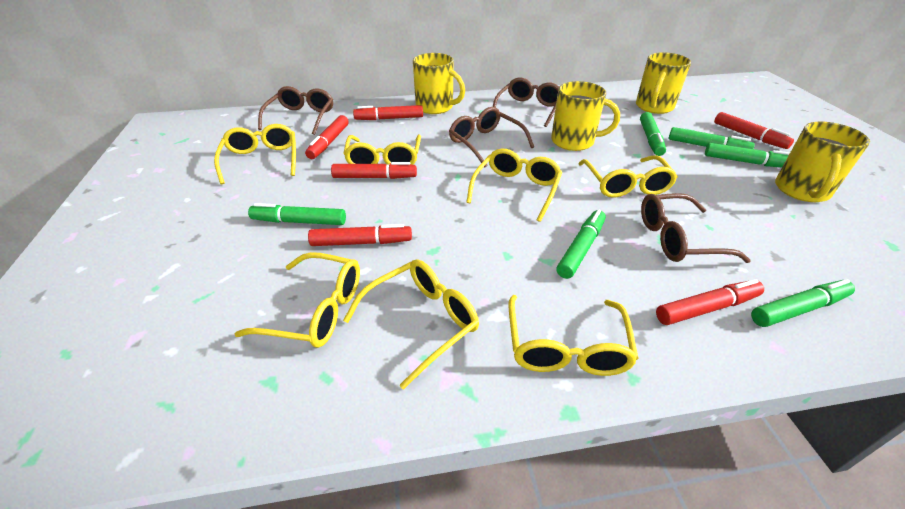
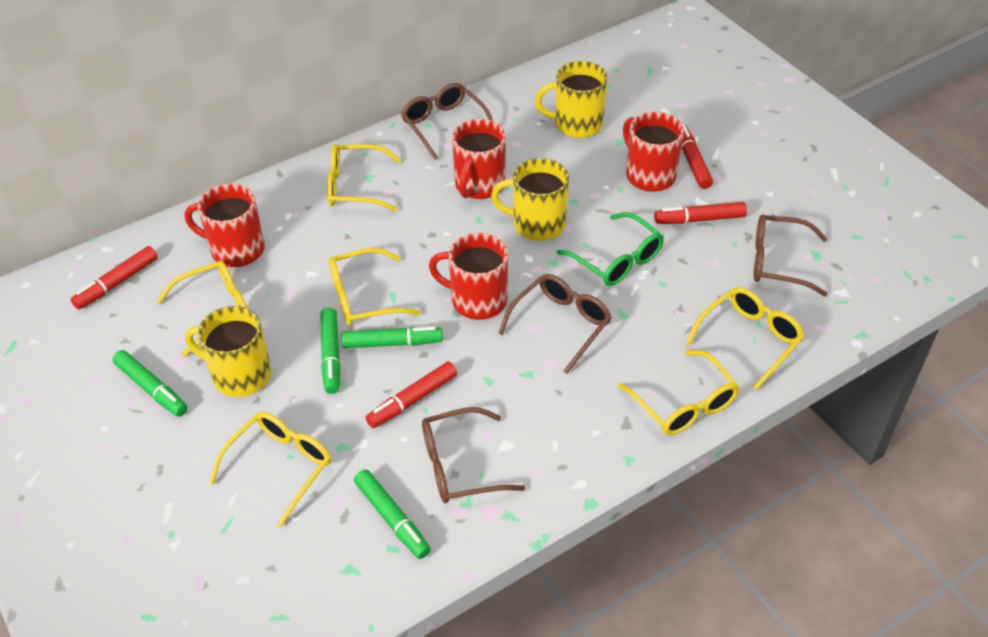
green glasses: 0 -> 1
green marker: 6 -> 4
red marker: 6 -> 4
red mug: 0 -> 4
yellow glasses: 7 -> 6
yellow mug: 4 -> 3

